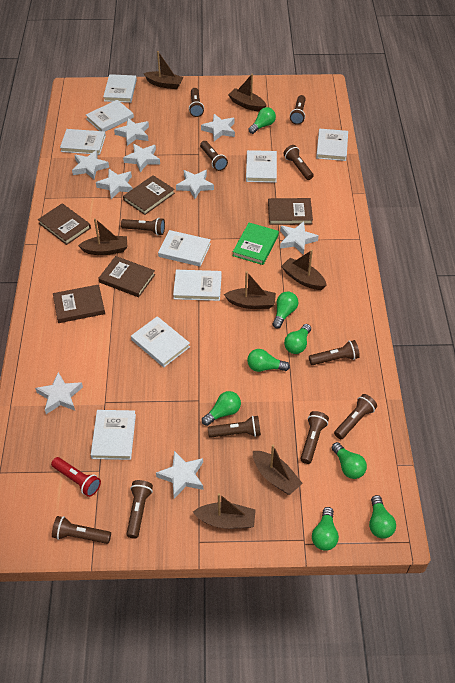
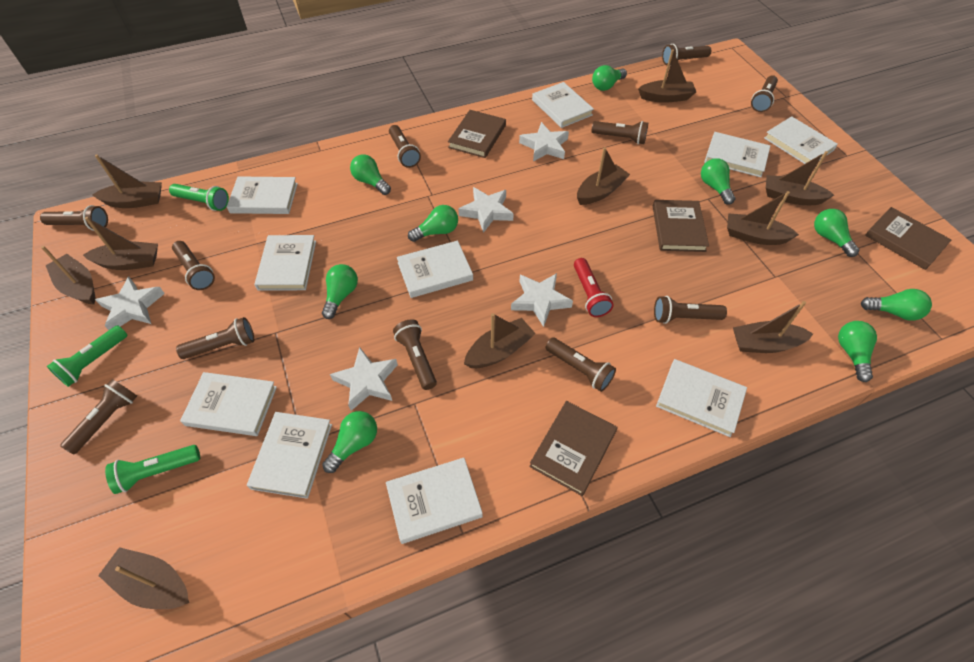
brown boat: 7 -> 10
brown book: 5 -> 4
green book: 1 -> 0
green flashlight: 0 -> 3
green light bulb: 8 -> 9
white book: 9 -> 10
white star: 9 -> 5

